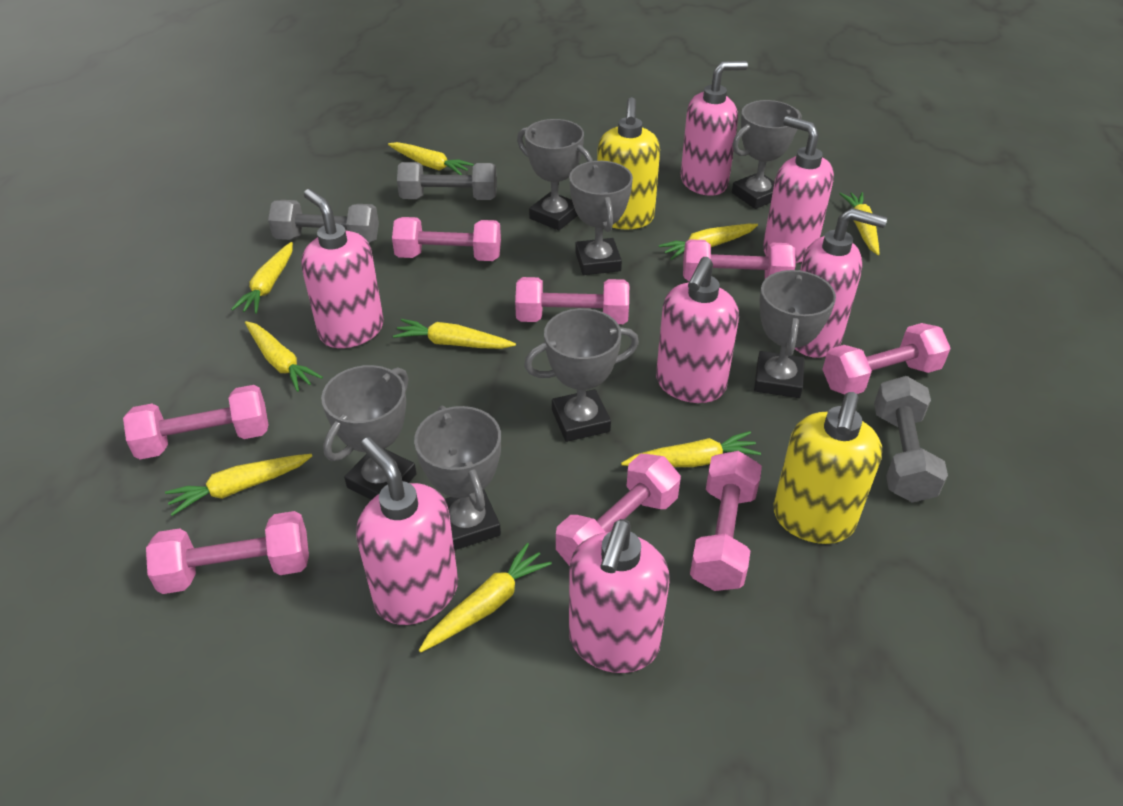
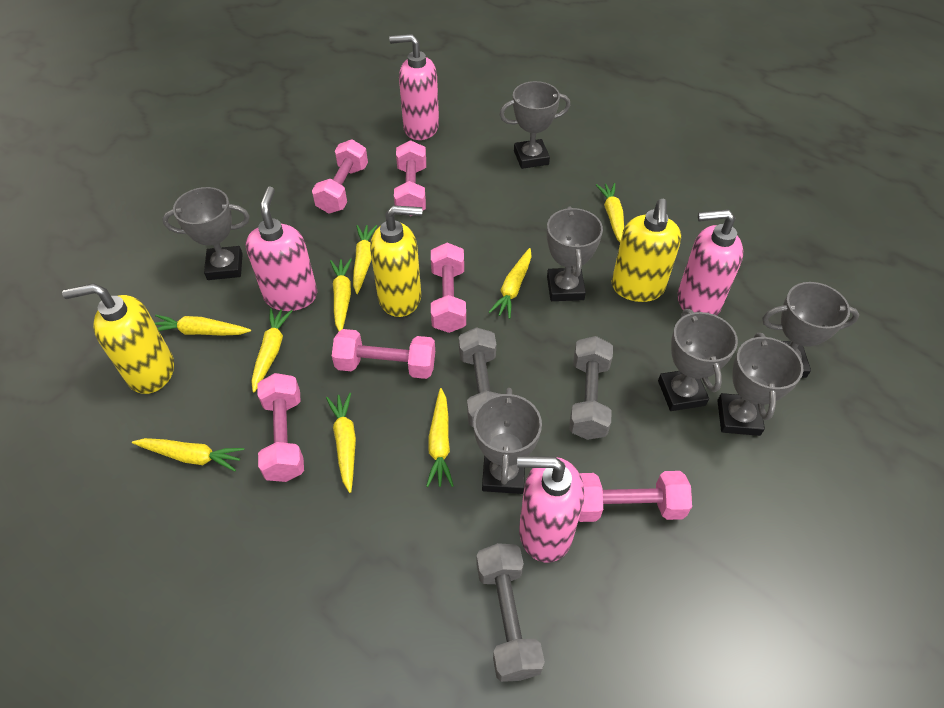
pink dumbbell: 8 -> 6
pink soap dispenser: 7 -> 4
yellow soap dispenser: 2 -> 3

